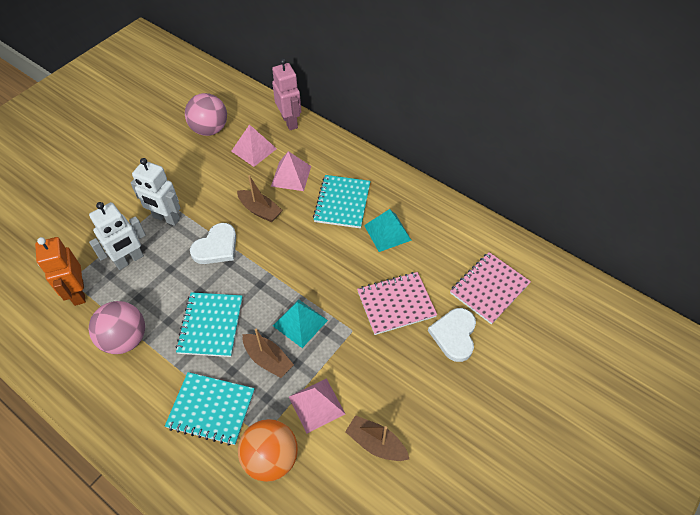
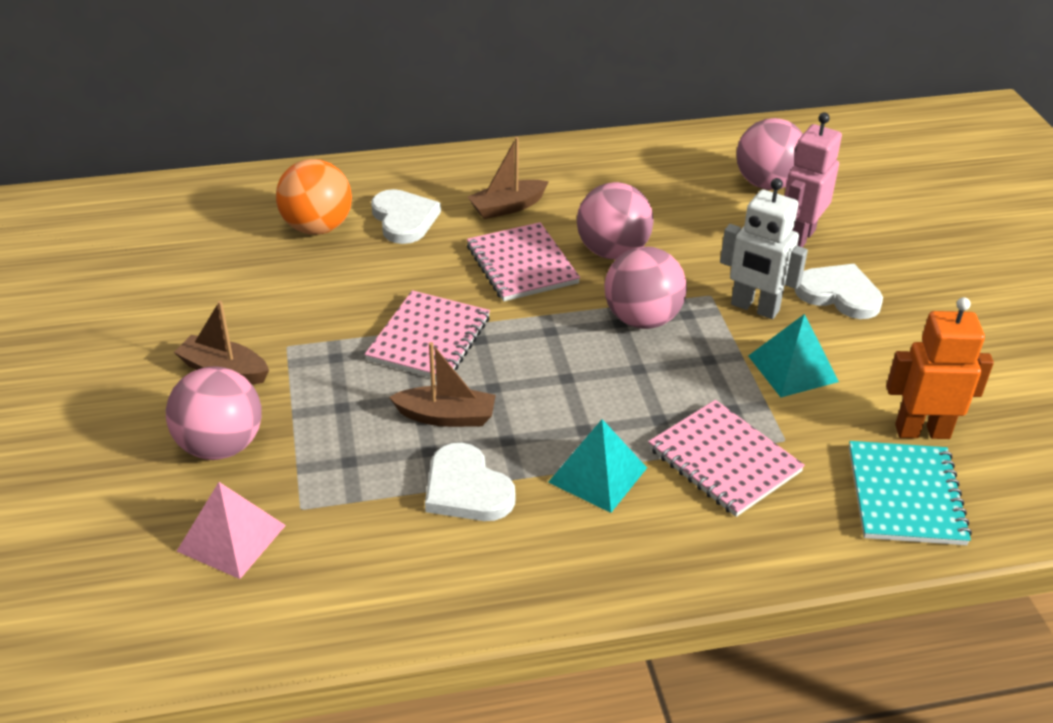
pink ball: 2 -> 4
pink notebook: 2 -> 3
pink pyramid: 3 -> 1
turquoise notebook: 3 -> 1
white heart: 2 -> 3
white robot: 2 -> 1

